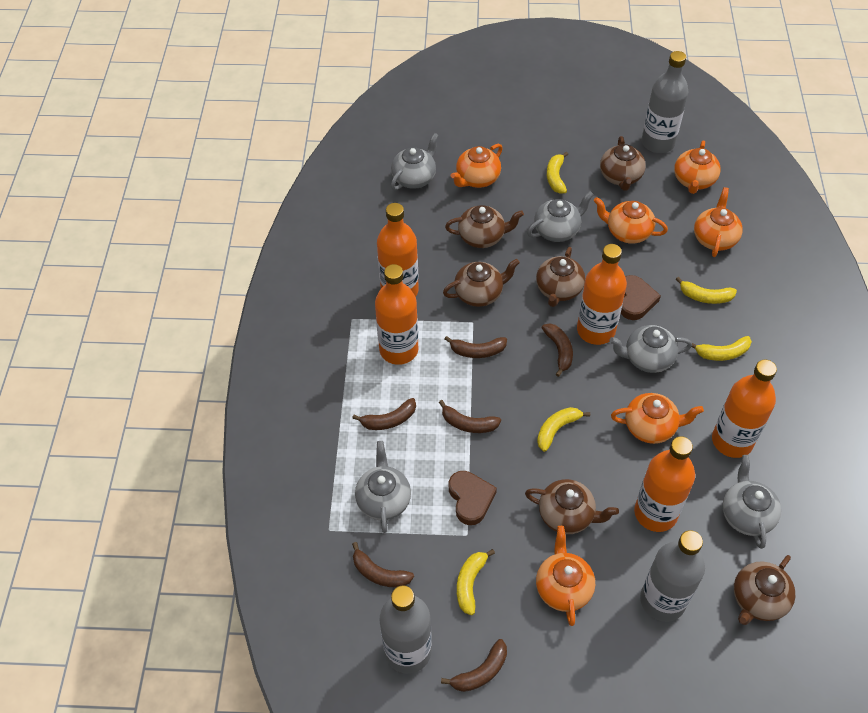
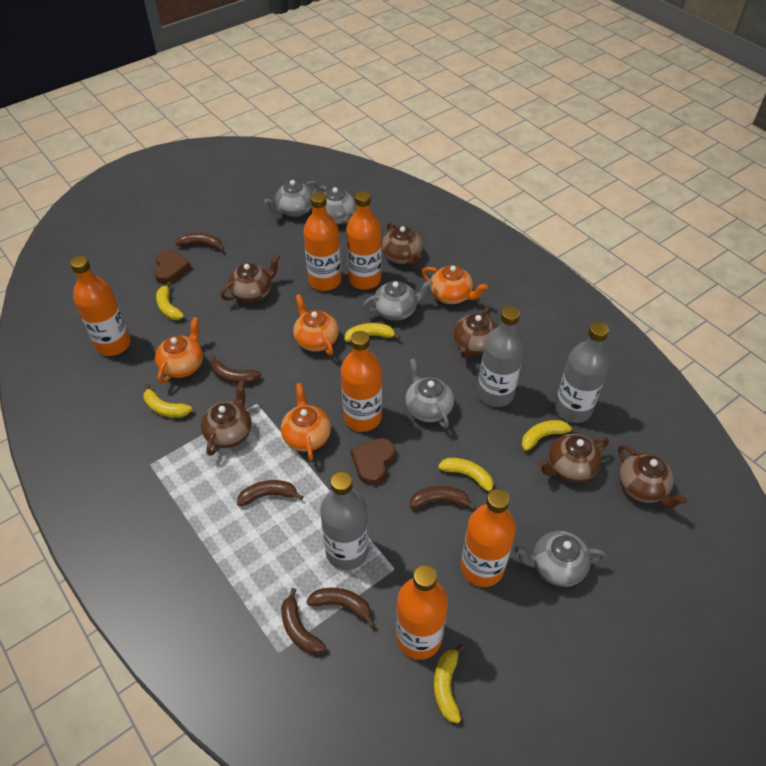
orange bottle: 5 -> 6
orange teapot: 6 -> 4
yellow banana: 5 -> 6

